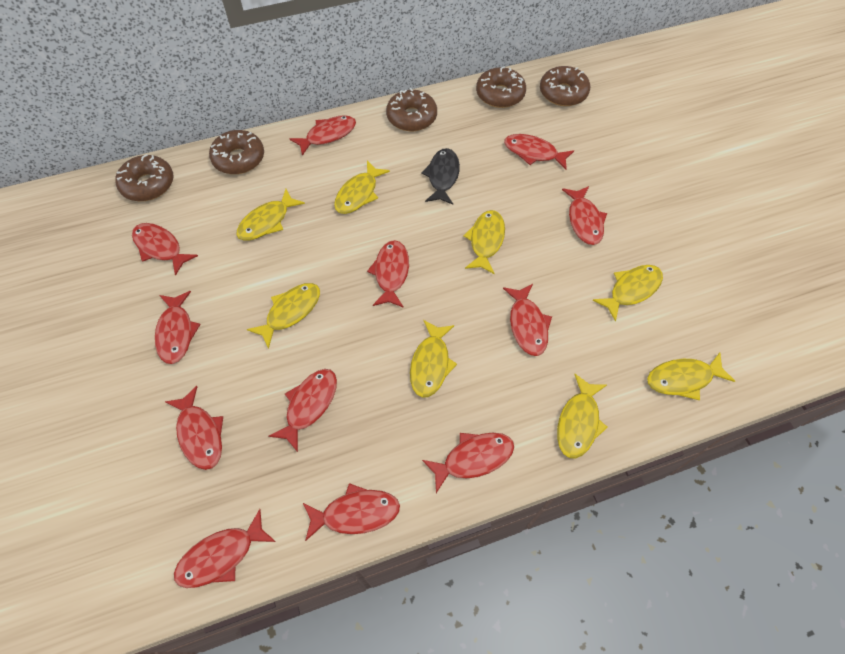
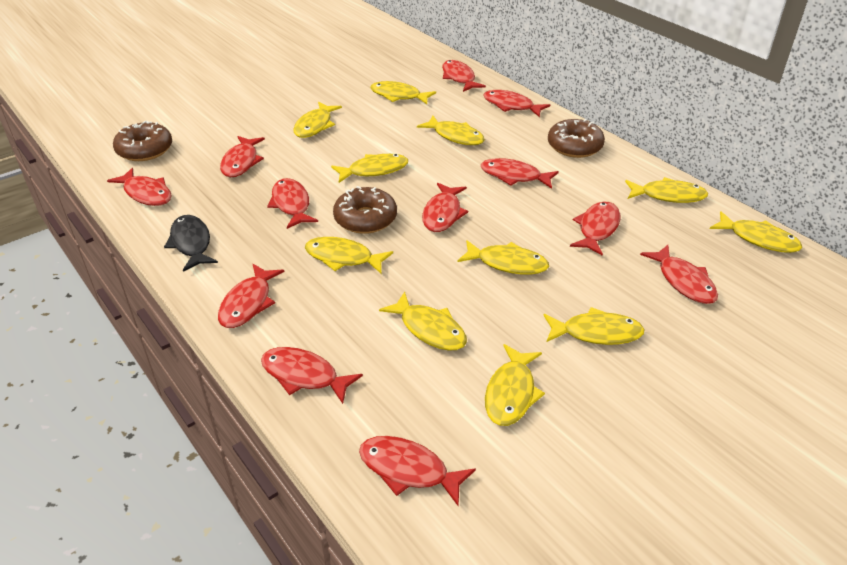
brown donut: 5 -> 3
yellow fish: 8 -> 11

